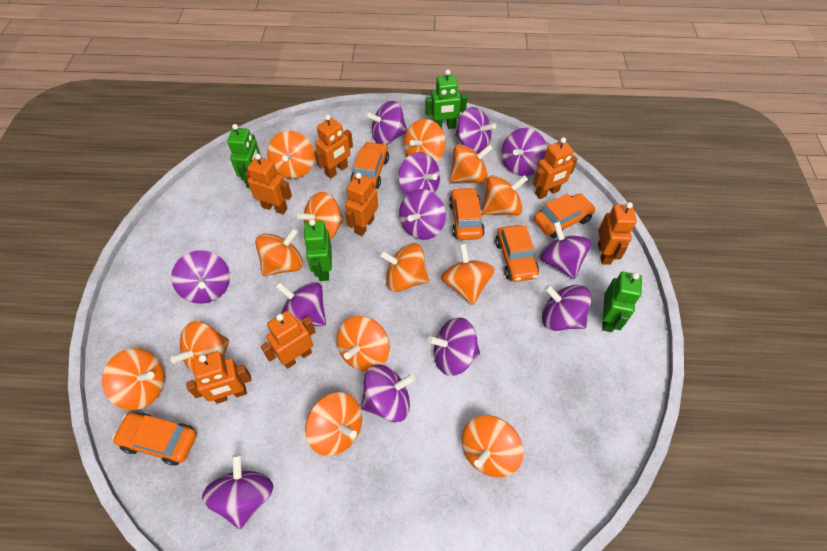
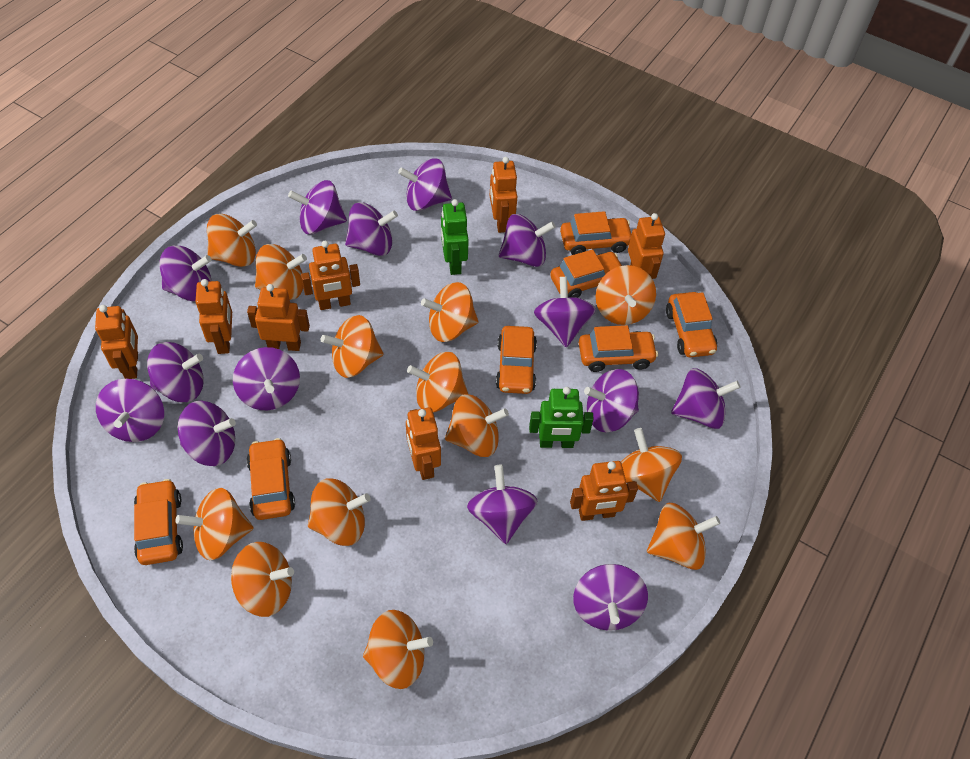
green robot: 4 -> 2
orange car: 5 -> 7
orange robot: 7 -> 8
purple spinning top: 12 -> 14

